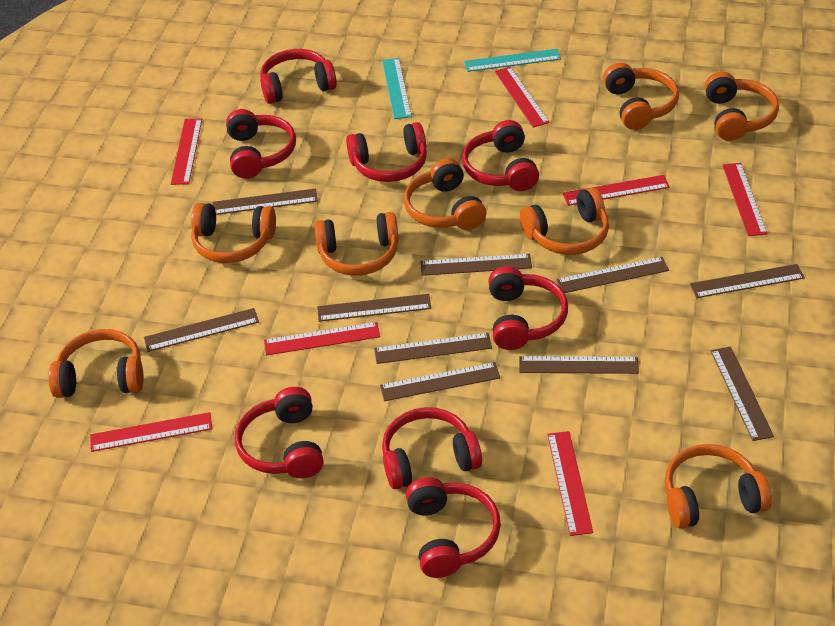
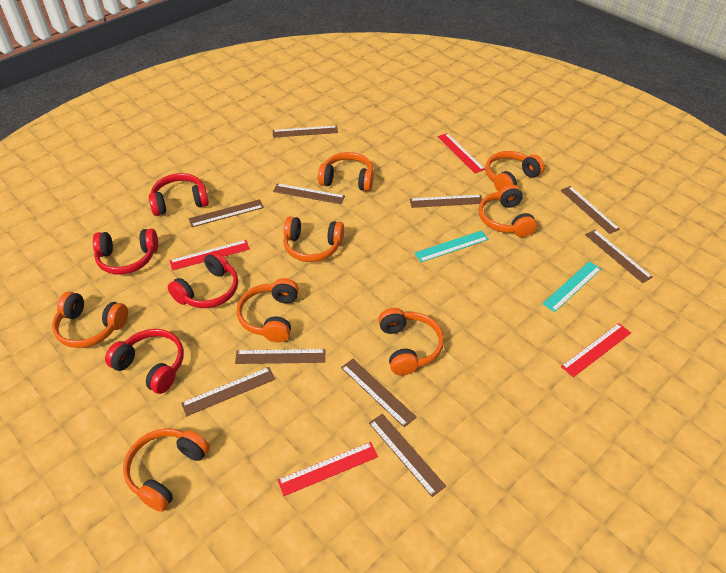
red headphones: 8 -> 4
red ruler: 7 -> 4

